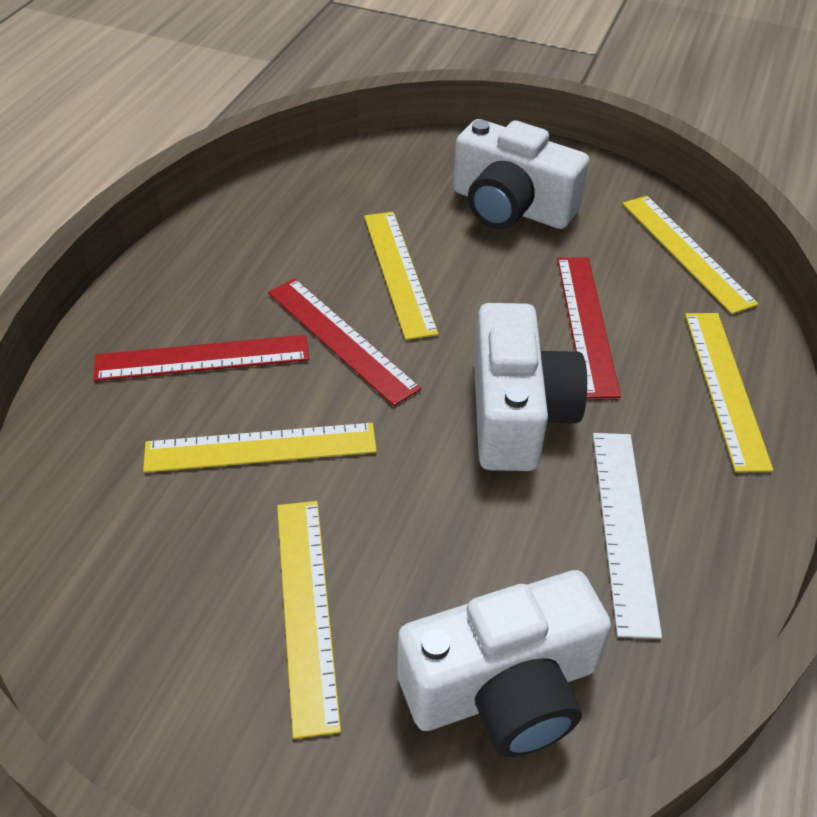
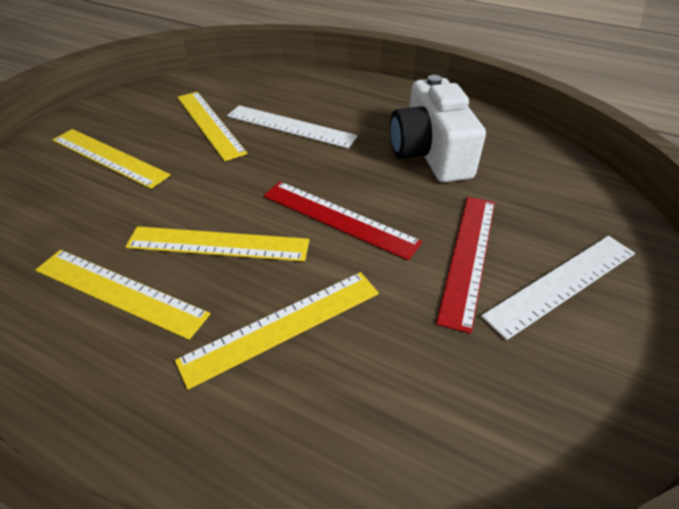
red ruler: 3 -> 2
white camera: 3 -> 1
white ruler: 1 -> 2

